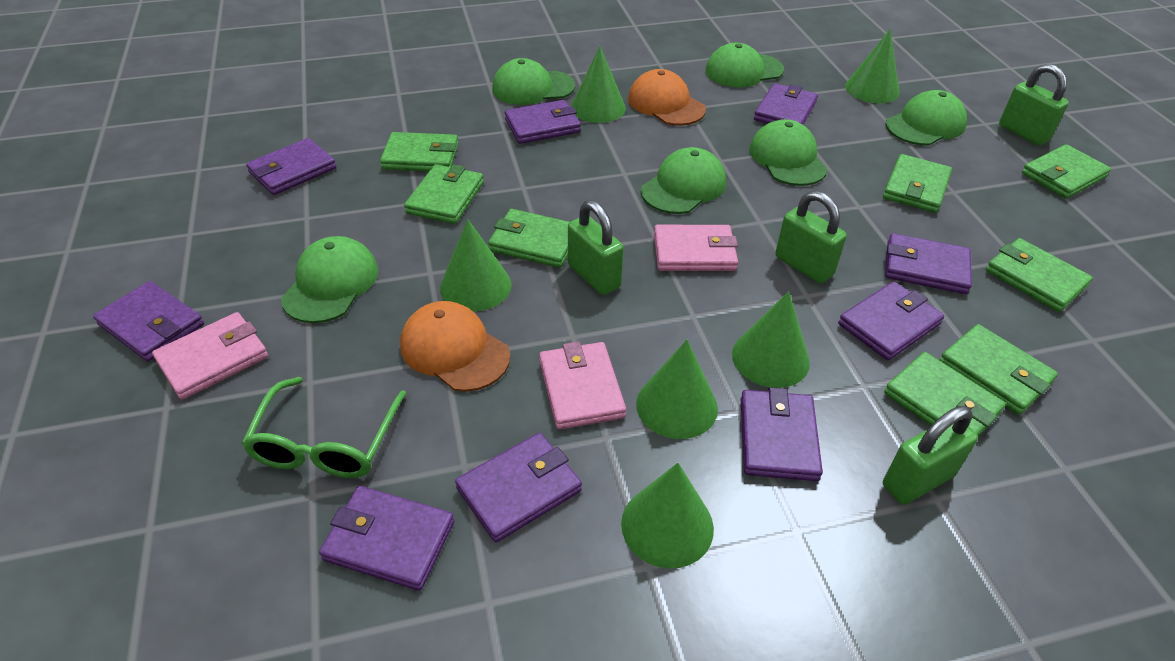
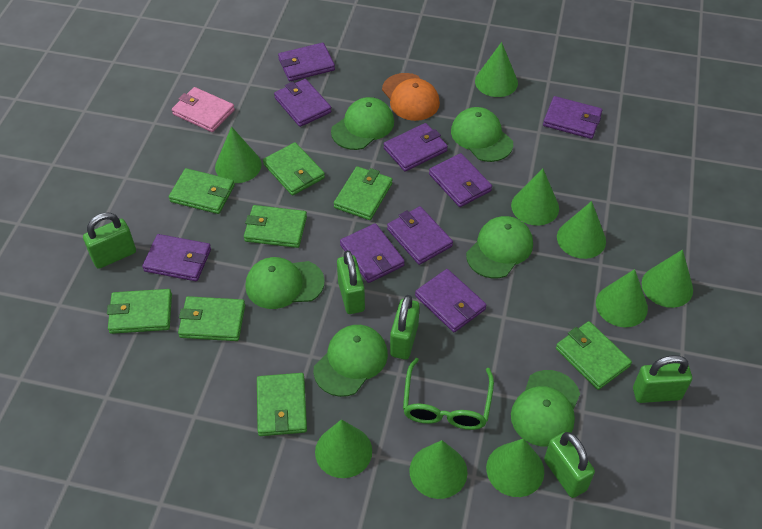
green cone: 6 -> 9
green padlock: 4 -> 5
orange cap: 2 -> 1
pink wallet: 3 -> 1

